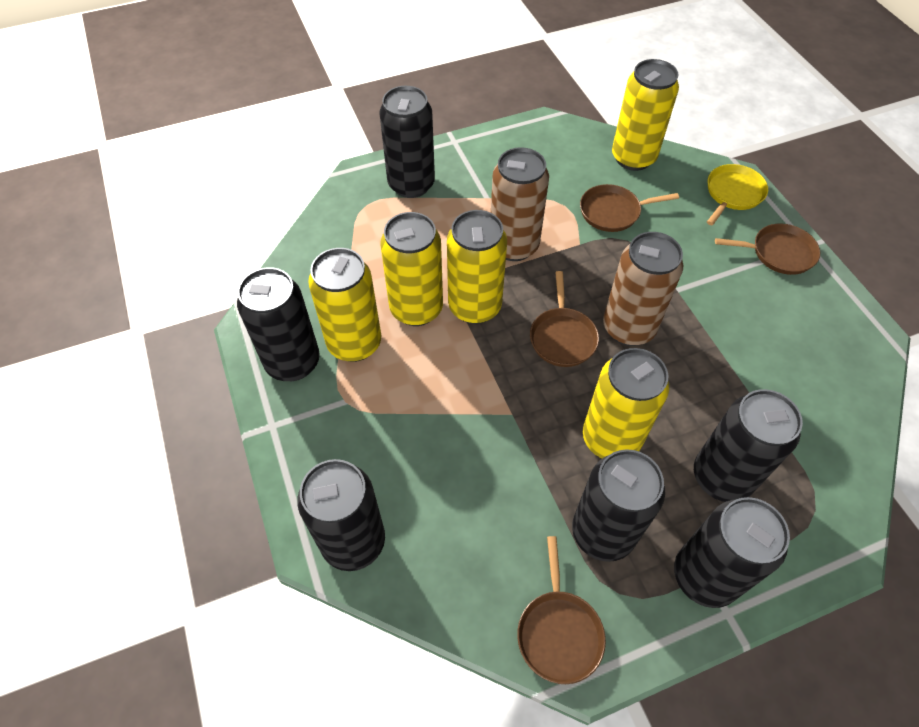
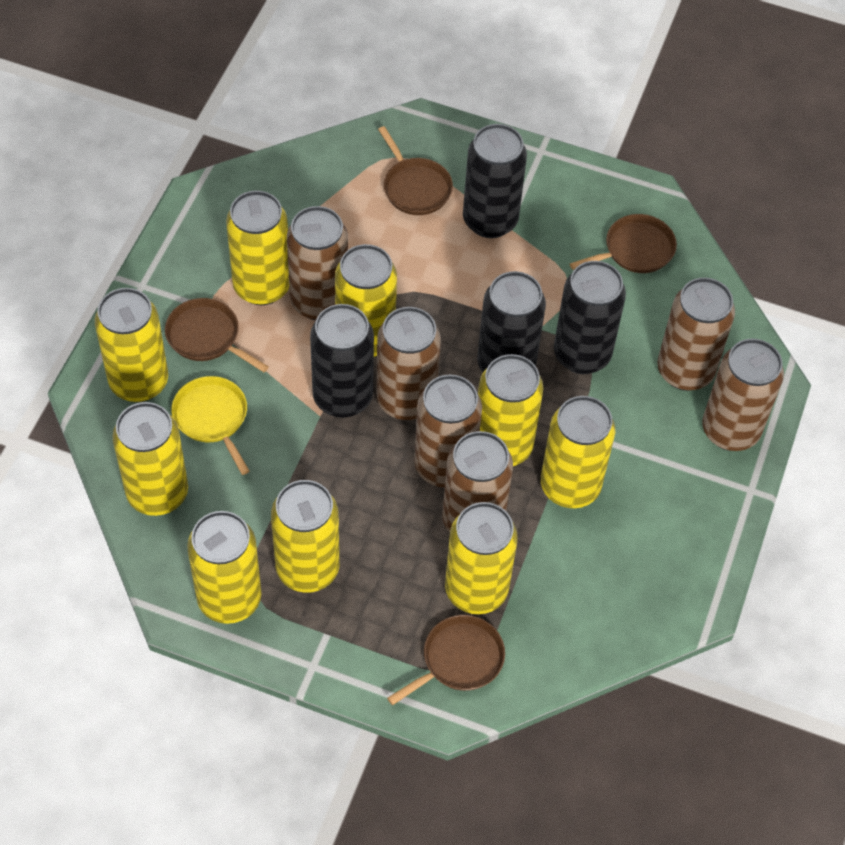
black can: 6 -> 4
brown can: 2 -> 6
yellow can: 5 -> 9

